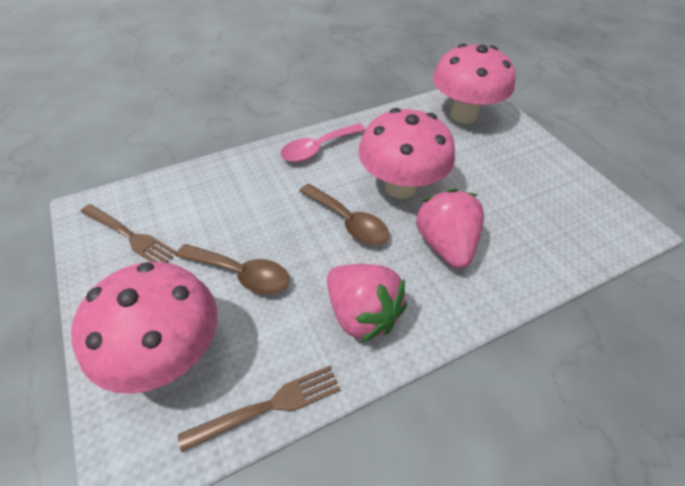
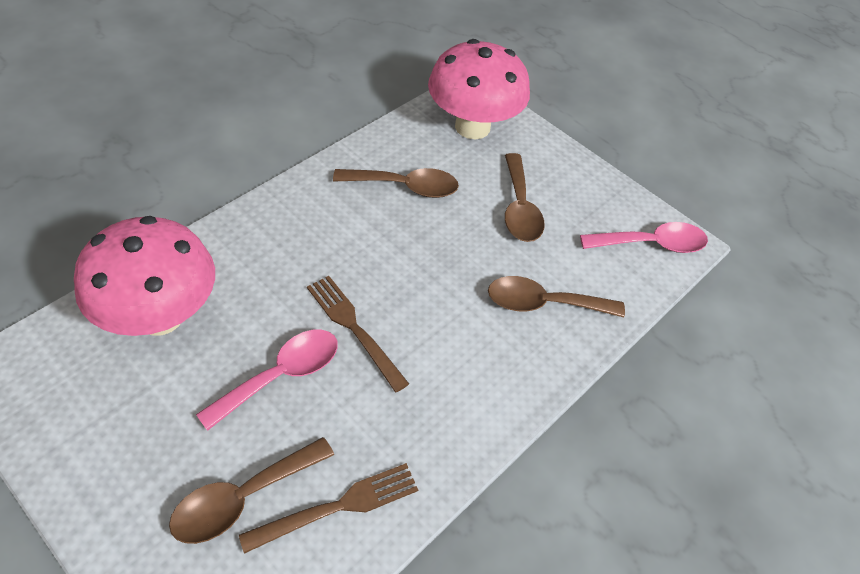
brown spoon: 2 -> 4
pink mushroom: 3 -> 2
pink spoon: 1 -> 2
pink strawberry: 2 -> 0

